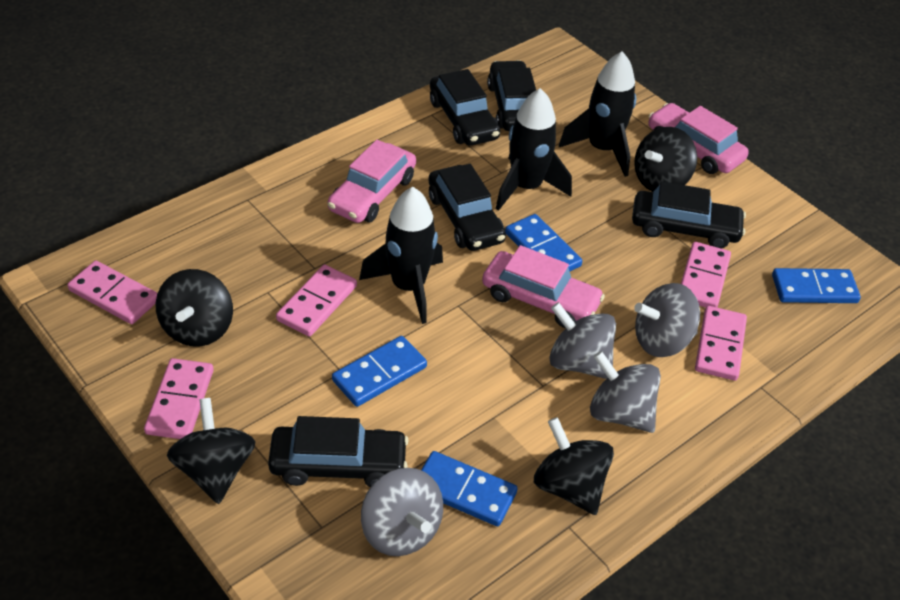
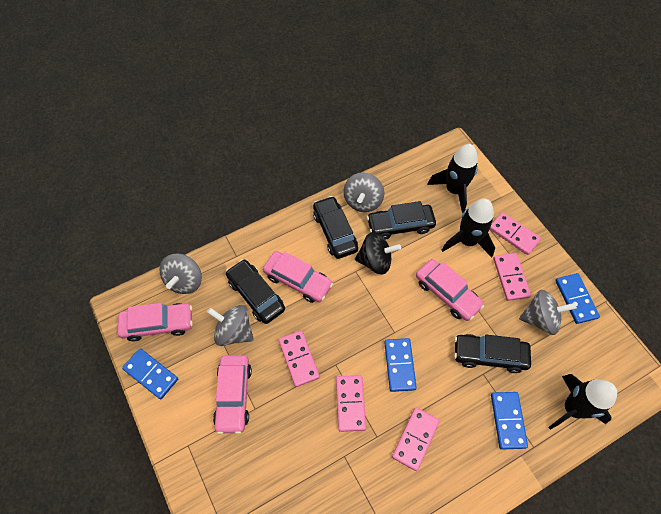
black car: 5 -> 4
black spinning top: 4 -> 1
pink car: 3 -> 4

